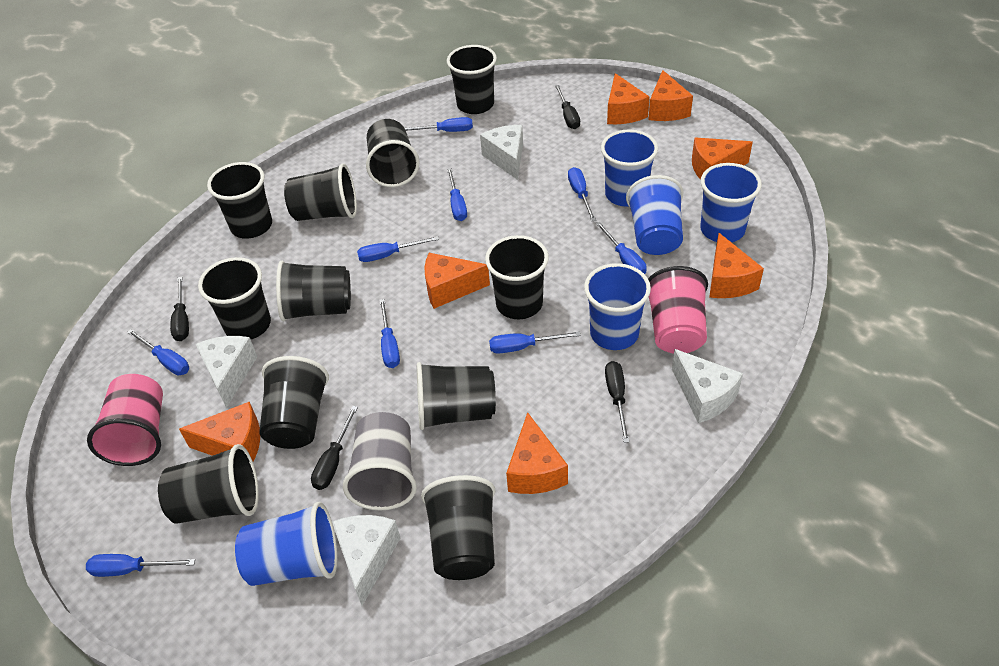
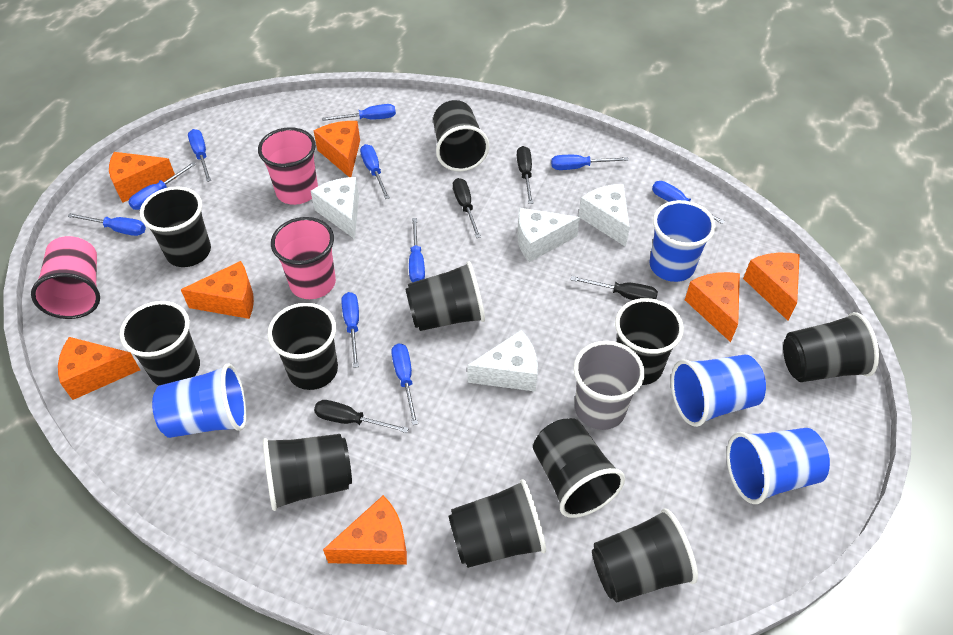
blue cup: 5 -> 4
blue screwdriver: 9 -> 10
pink cup: 2 -> 3

